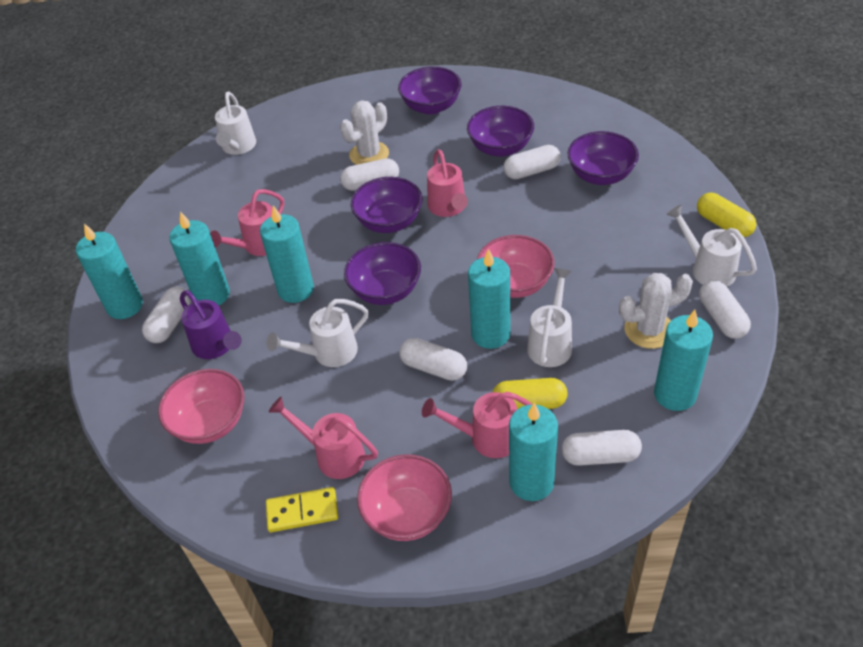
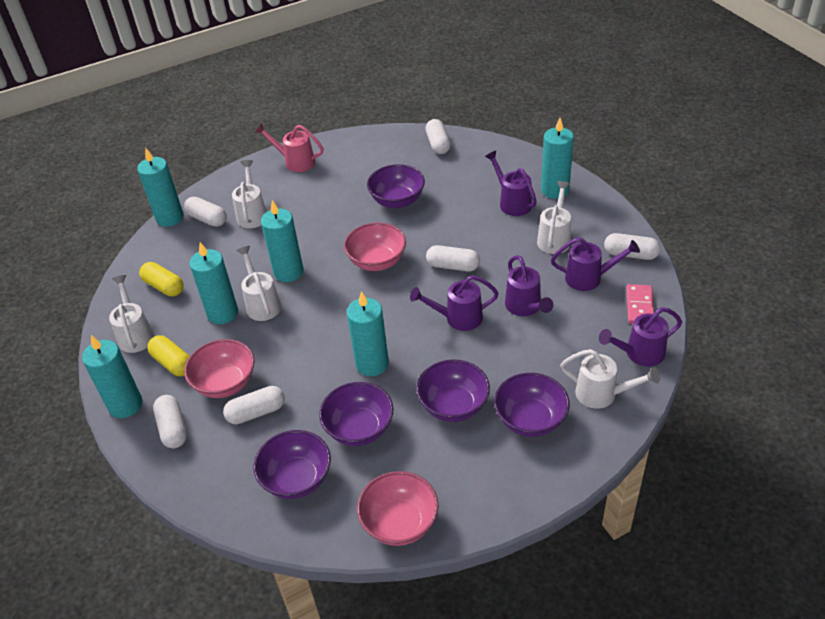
pink domino: 0 -> 1
pink watering can: 4 -> 1
purple watering can: 1 -> 5
white cactus: 2 -> 0
white watering can: 4 -> 5
yellow domino: 1 -> 0

